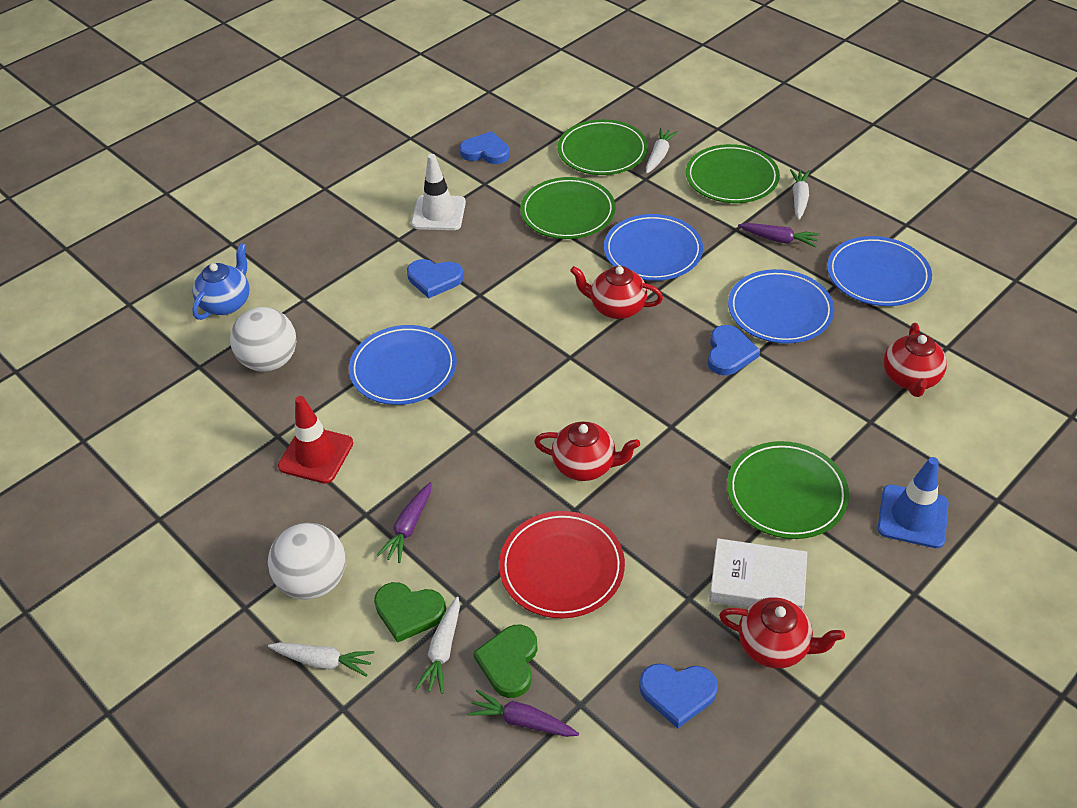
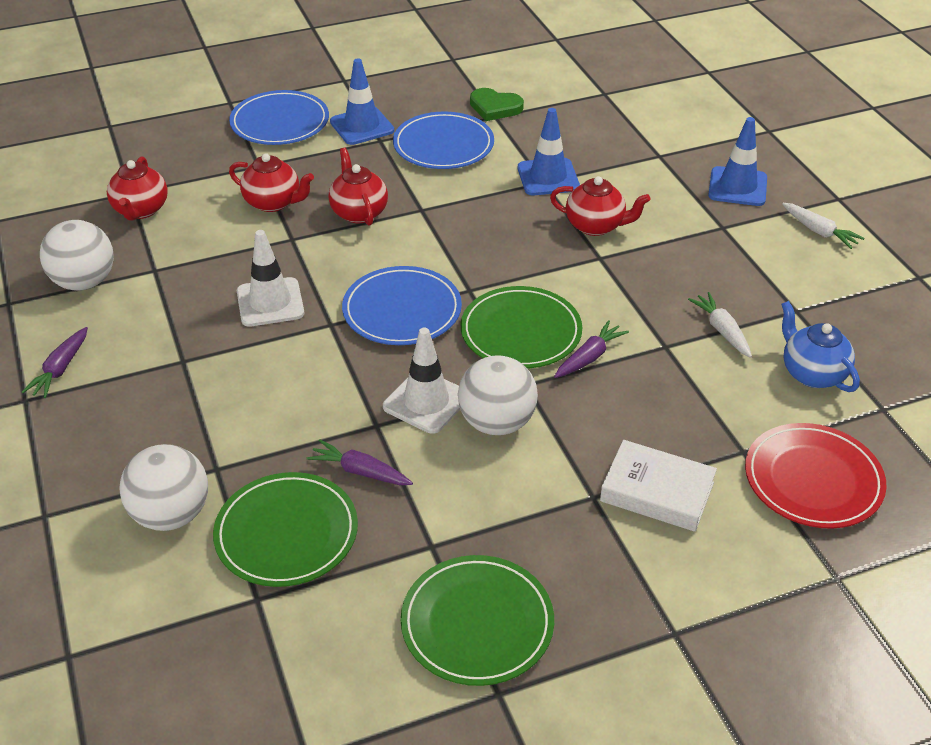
blue heart: 4 -> 0
blue plate: 4 -> 3
blue traffic cone: 1 -> 3
green heart: 2 -> 1
green plate: 4 -> 3
red traffic cone: 1 -> 0
white ball: 2 -> 3
white carrot: 4 -> 2
white traffic cone: 1 -> 2

